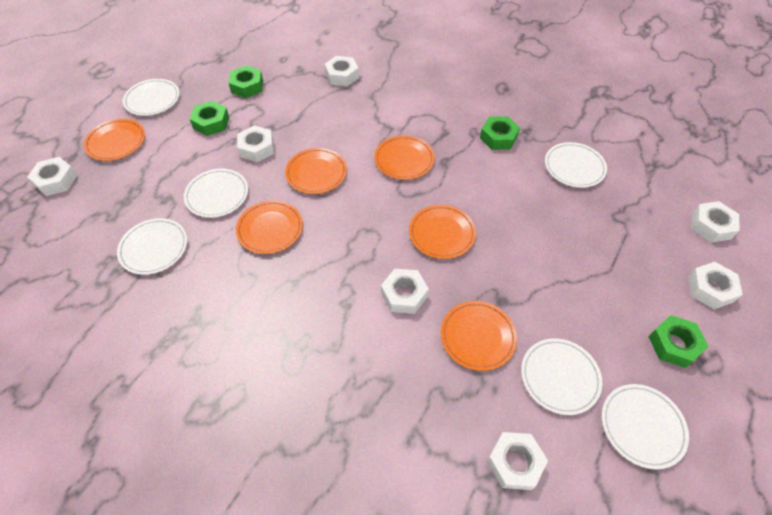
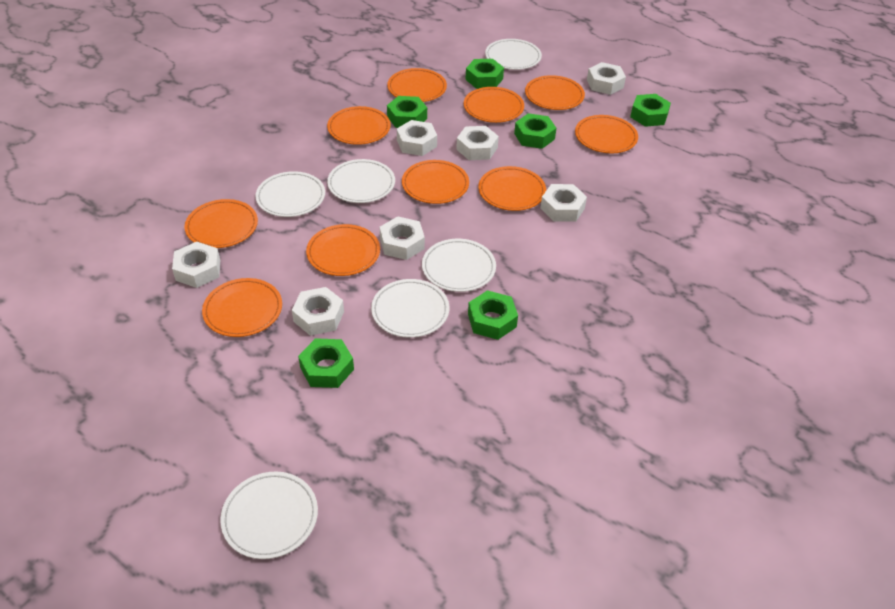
green nut: 4 -> 6
orange plate: 6 -> 10

